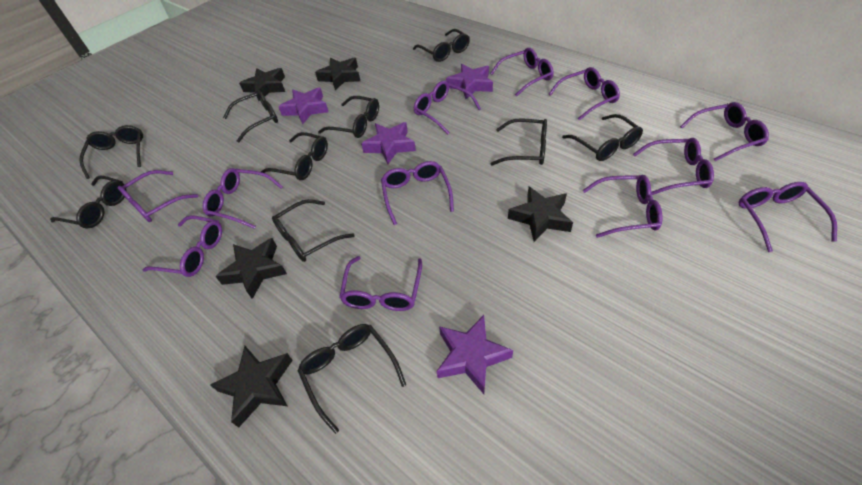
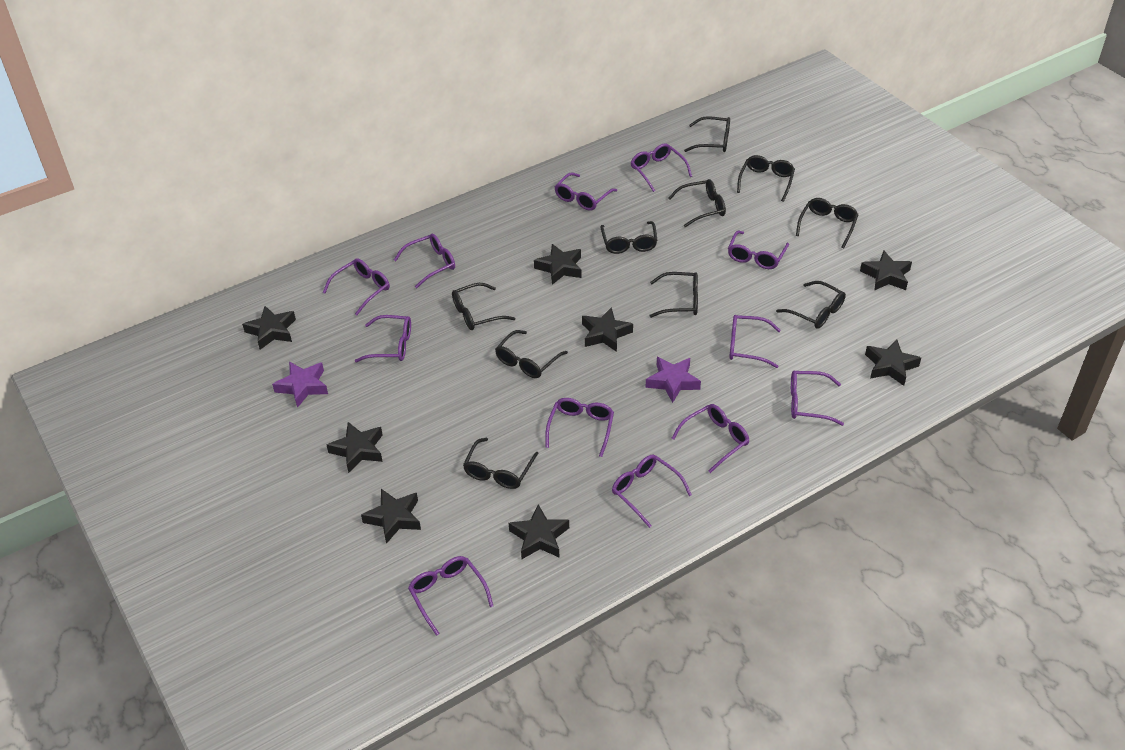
black star: 5 -> 8
purple star: 4 -> 2

